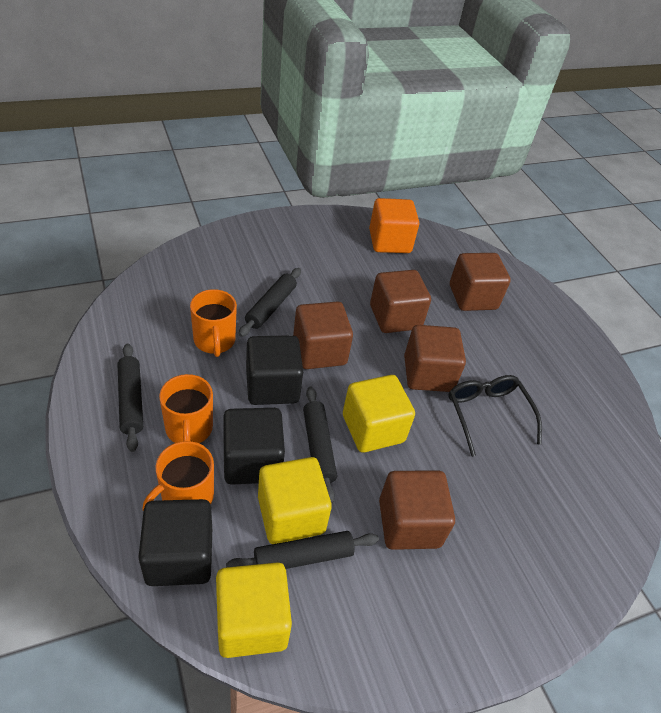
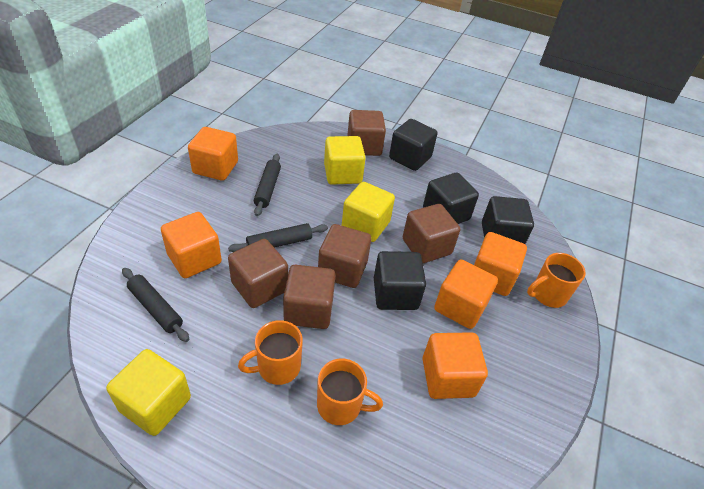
black cube: 3 -> 4
black glasses: 1 -> 0
black rolling pin: 4 -> 3
orange cube: 1 -> 5

